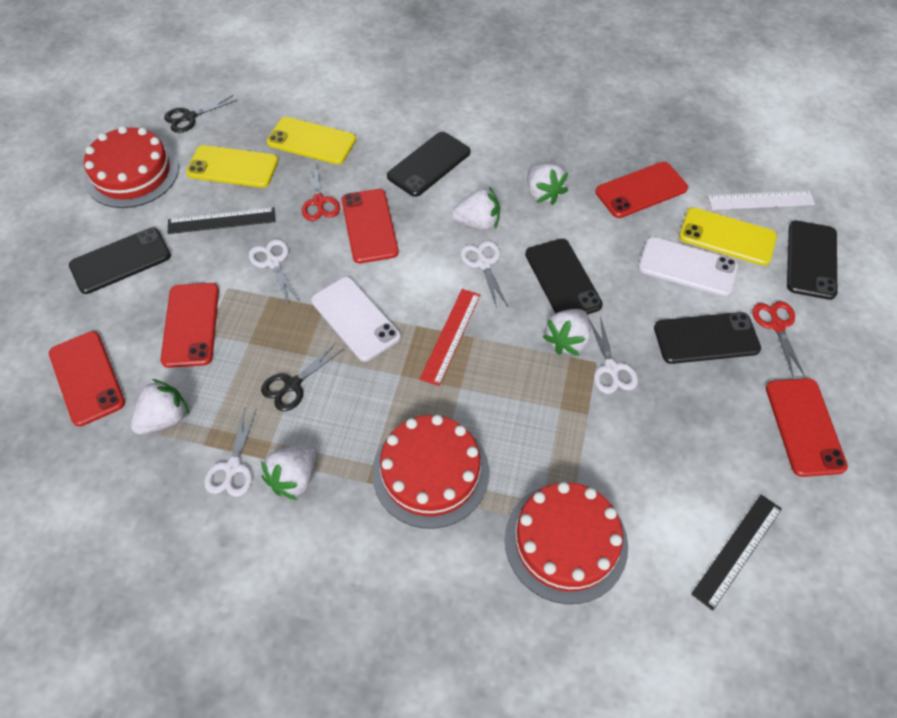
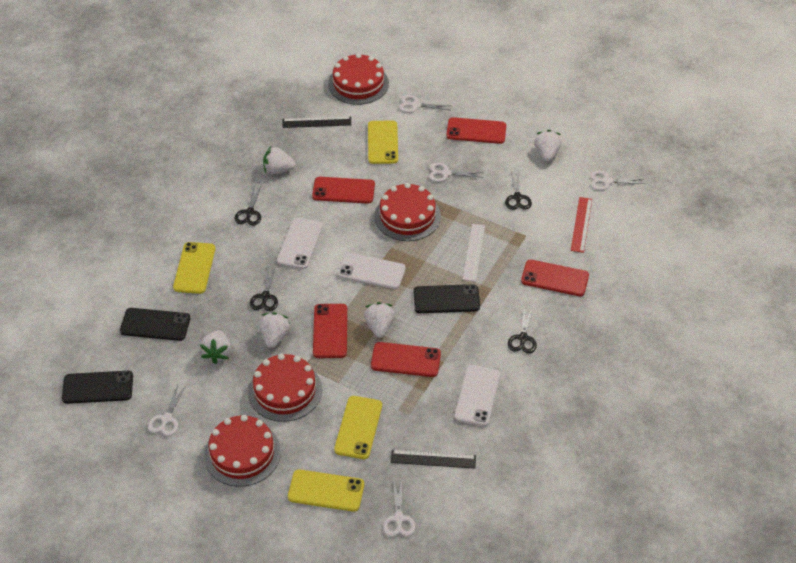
black phone: 5 -> 3
black scissors: 2 -> 4
red cake: 3 -> 4
red scissors: 2 -> 0
white phone: 2 -> 3
white scissors: 4 -> 5
yellow phone: 3 -> 4

